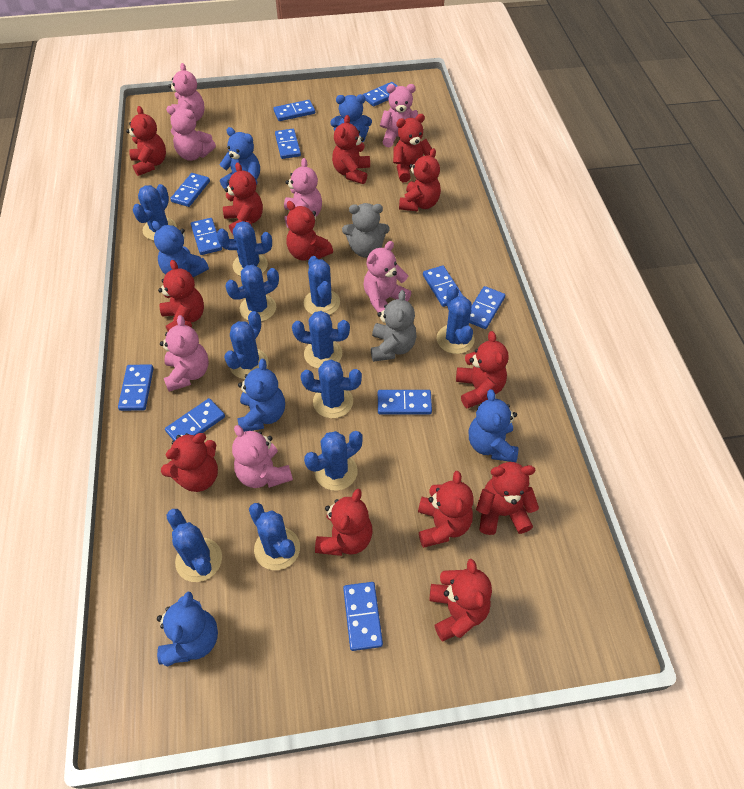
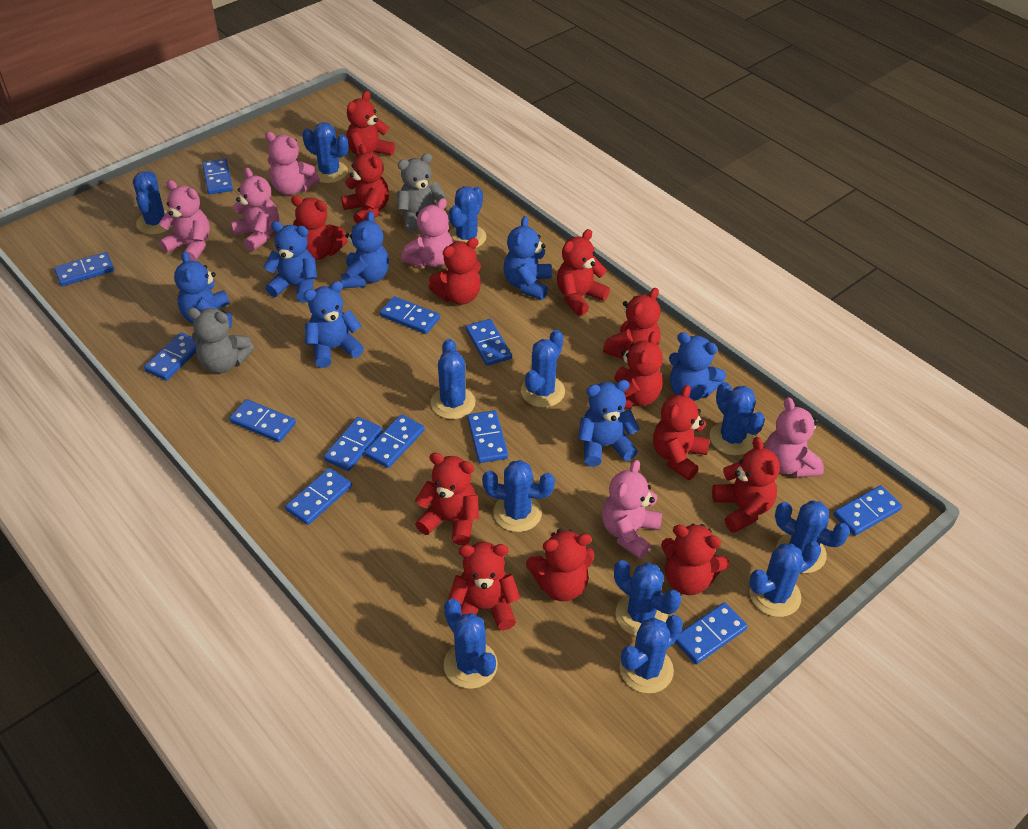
blue cactus: 11 -> 12
blue domino: 11 -> 12
blue teddy bear: 6 -> 7
pink teddy bear: 7 -> 6

